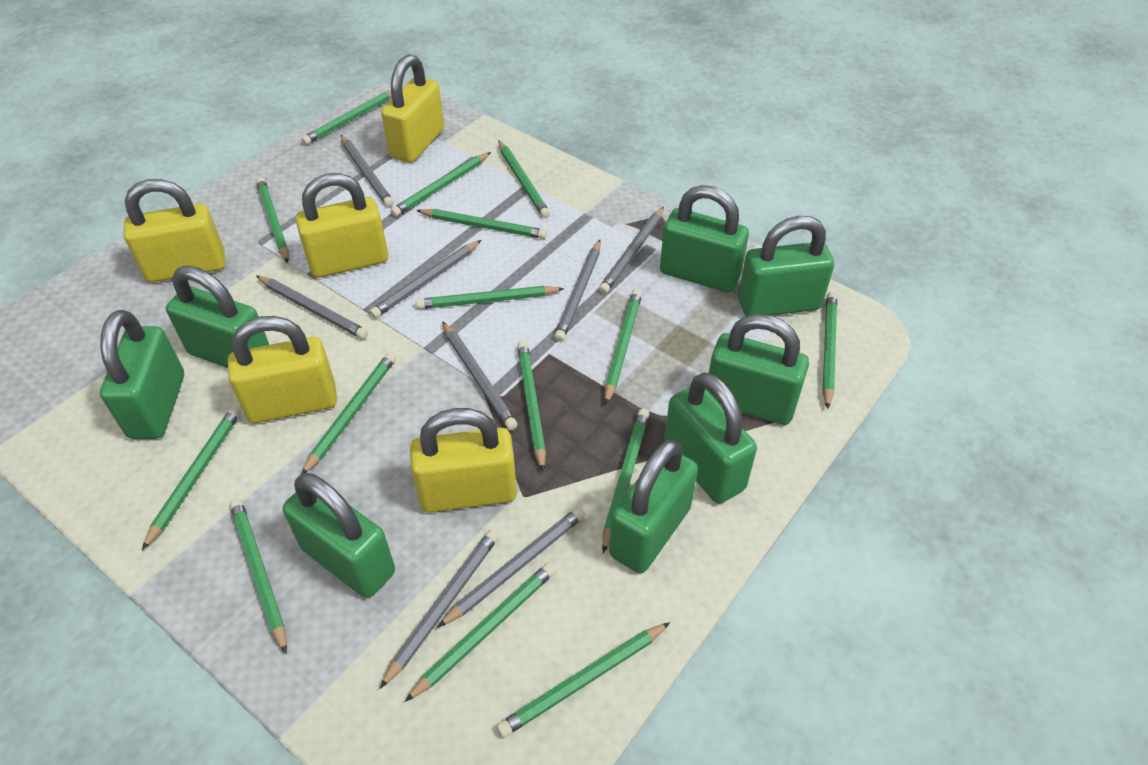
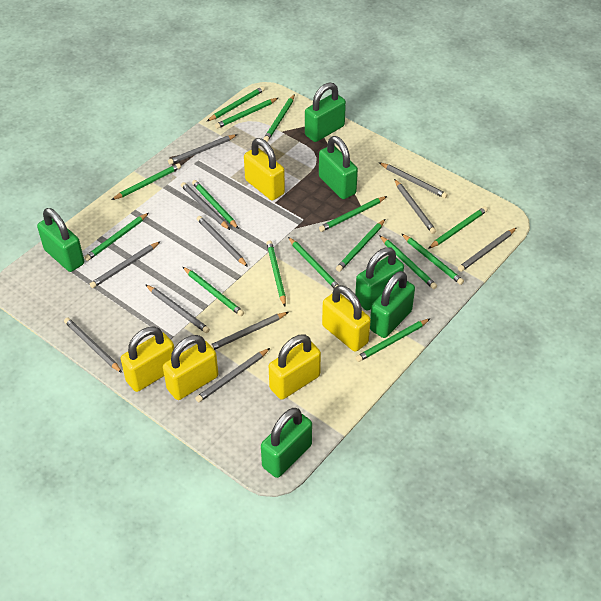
green padlock: 8 -> 6
grey pencil: 8 -> 11

